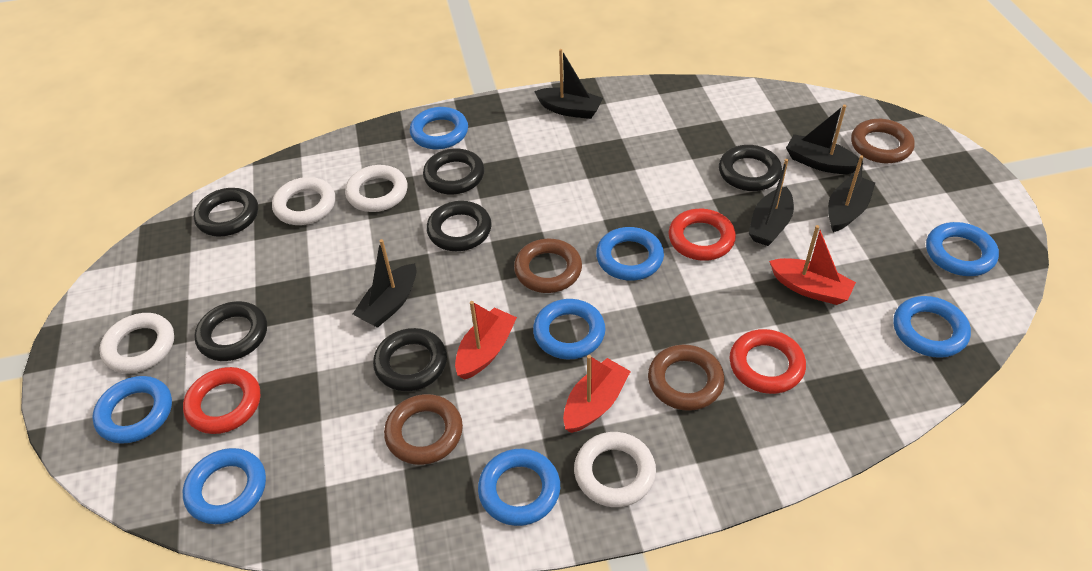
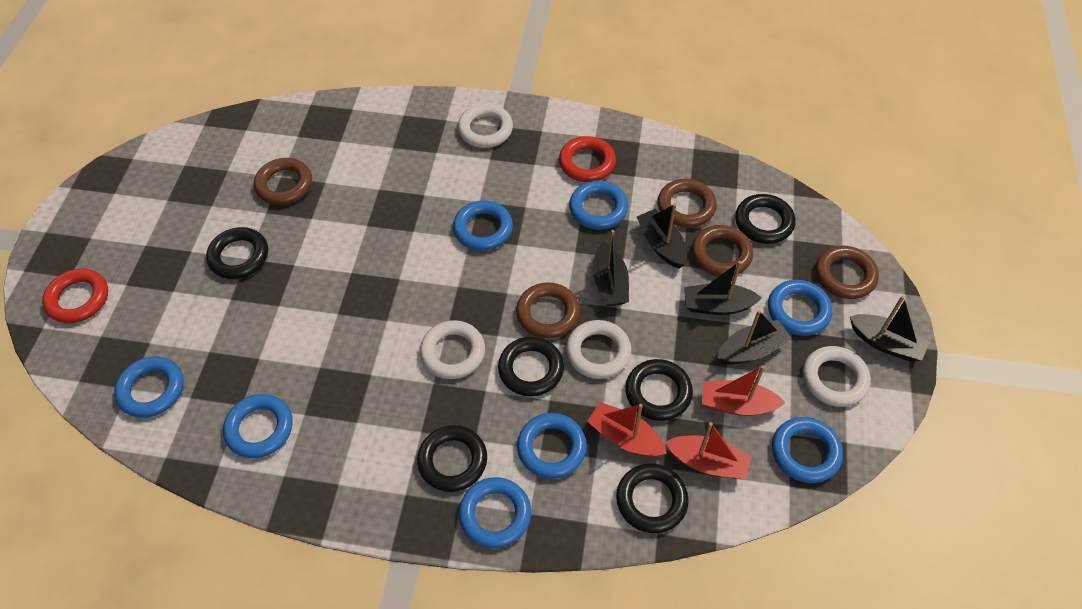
brown ring: 4 -> 5
red ring: 3 -> 2

